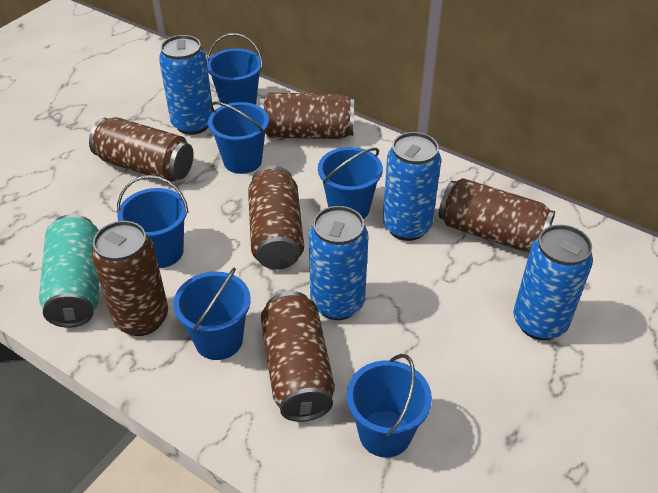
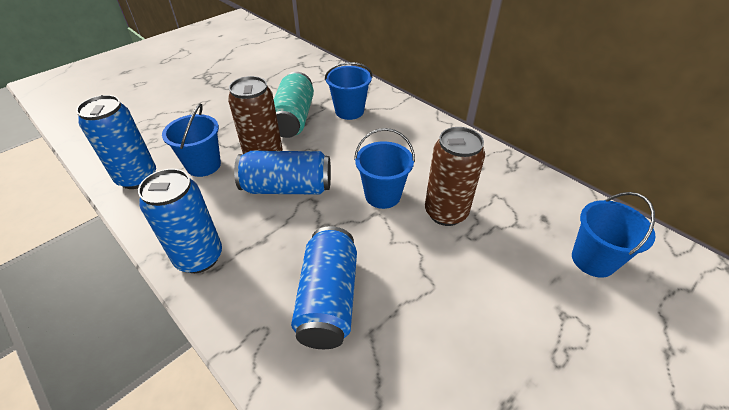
blue bucket: 6 -> 4
brown can: 6 -> 2

